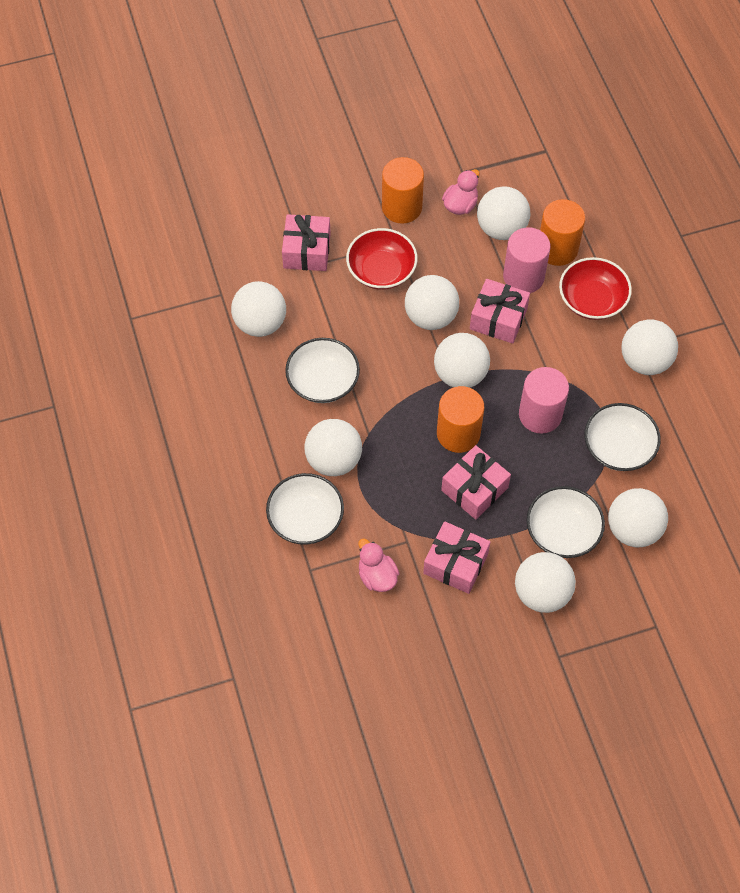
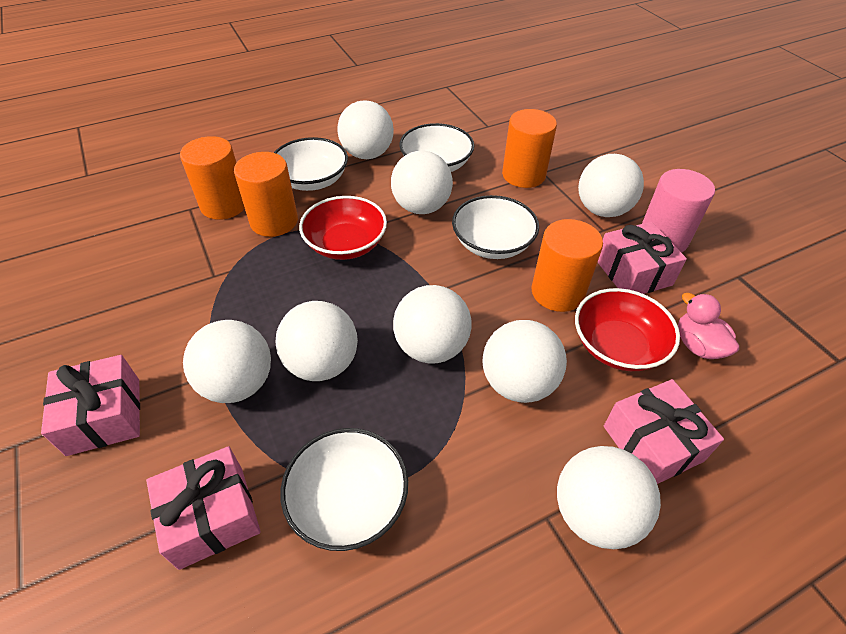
orange cylinder: 3 -> 4
pink cylinder: 2 -> 1
pink duck: 2 -> 1

